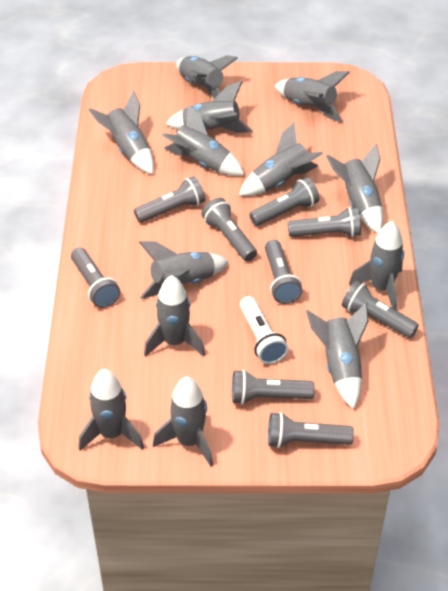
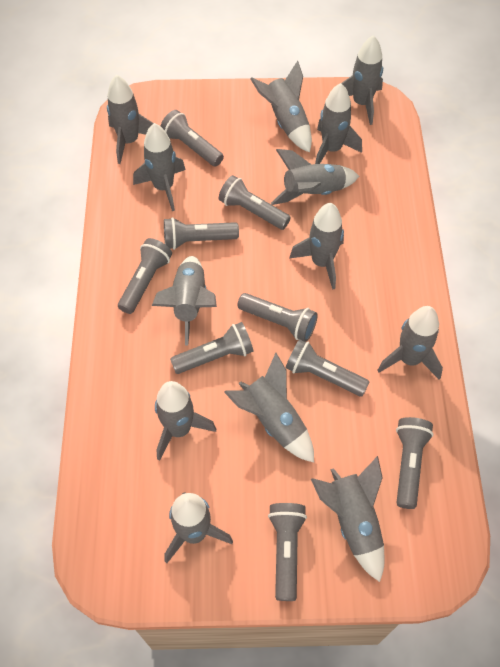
white flashlight: 1 -> 0

